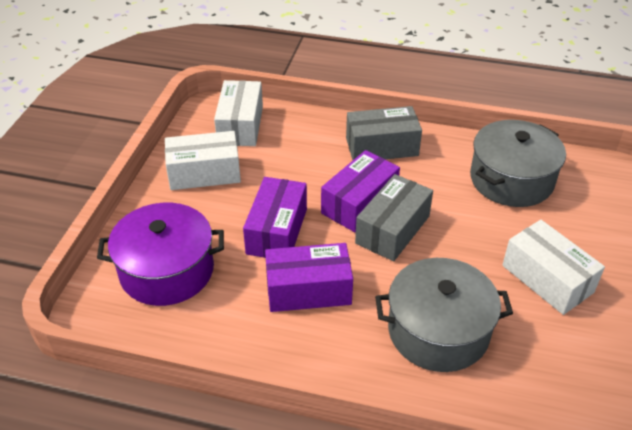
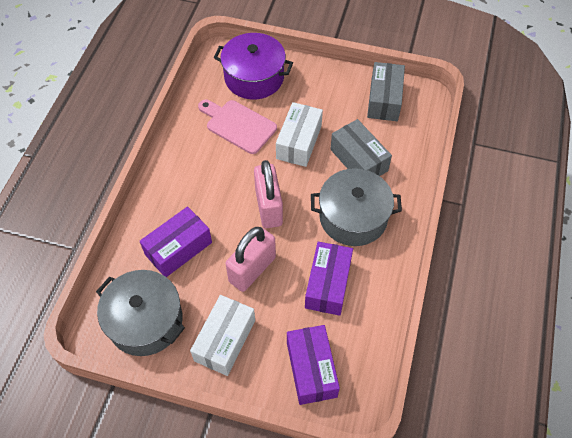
pink cutting board: 0 -> 1
pink padlock: 0 -> 2
white box: 3 -> 2

